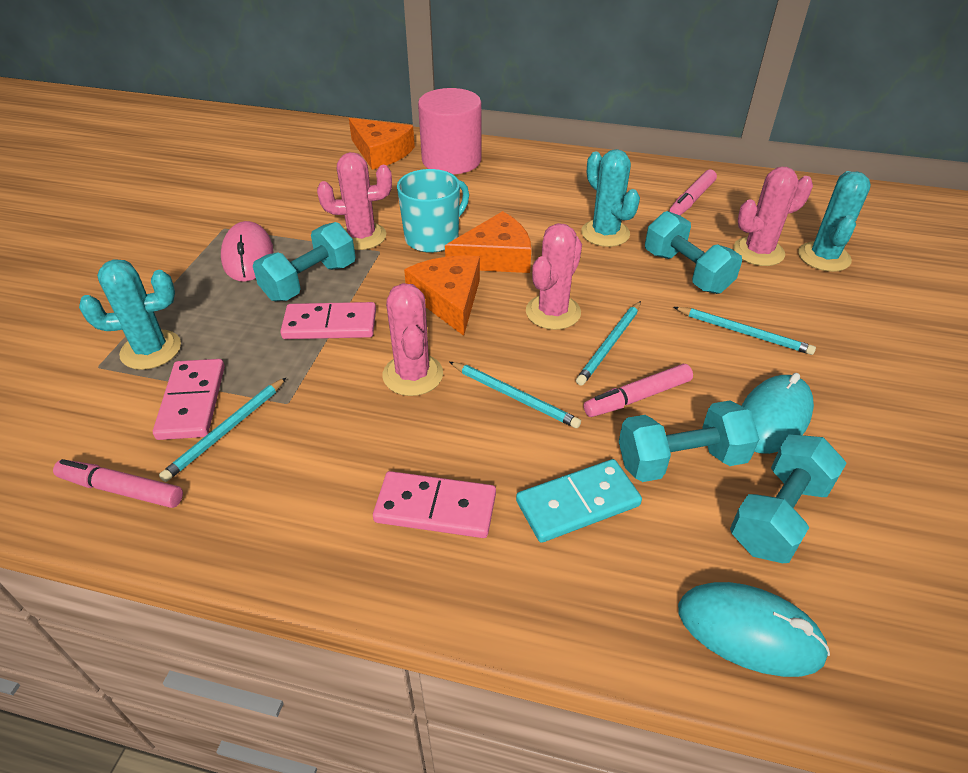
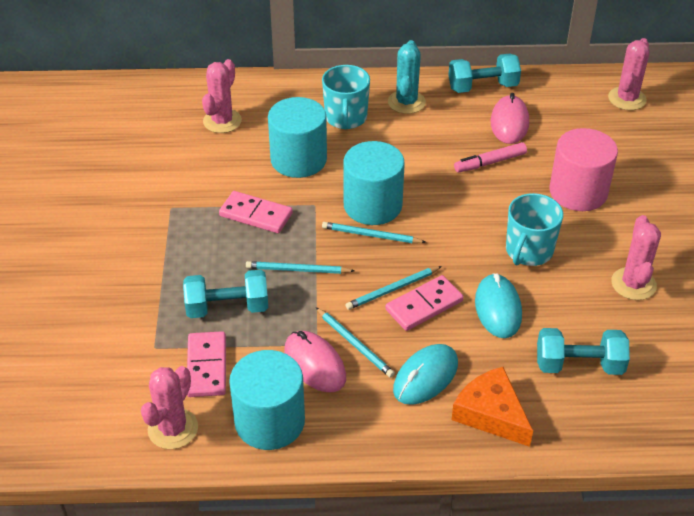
orange cheese: 3 -> 1
pink marker: 3 -> 1
pink mouse: 1 -> 2
turquoise cactus: 3 -> 1
turquoise cylinder: 0 -> 3
turquoise domino: 1 -> 0
turquoise dumbbell: 4 -> 3
turquoise mug: 1 -> 2

